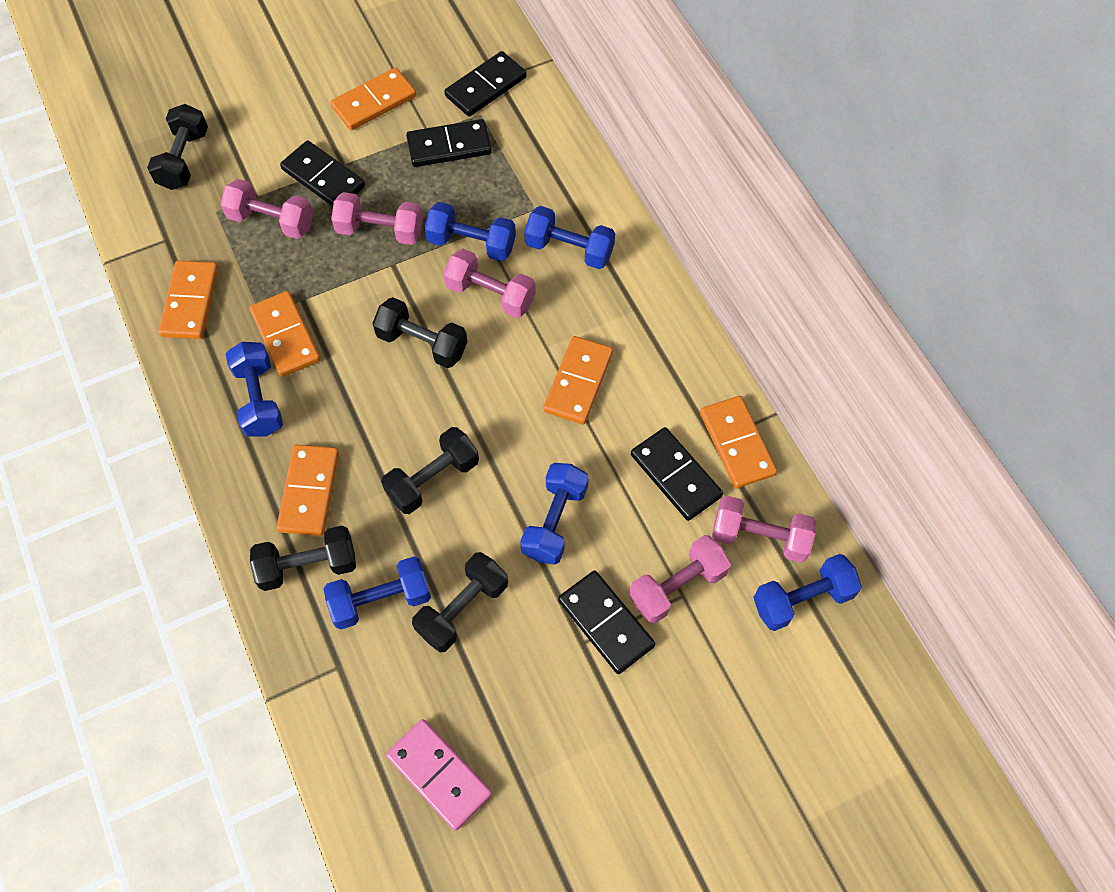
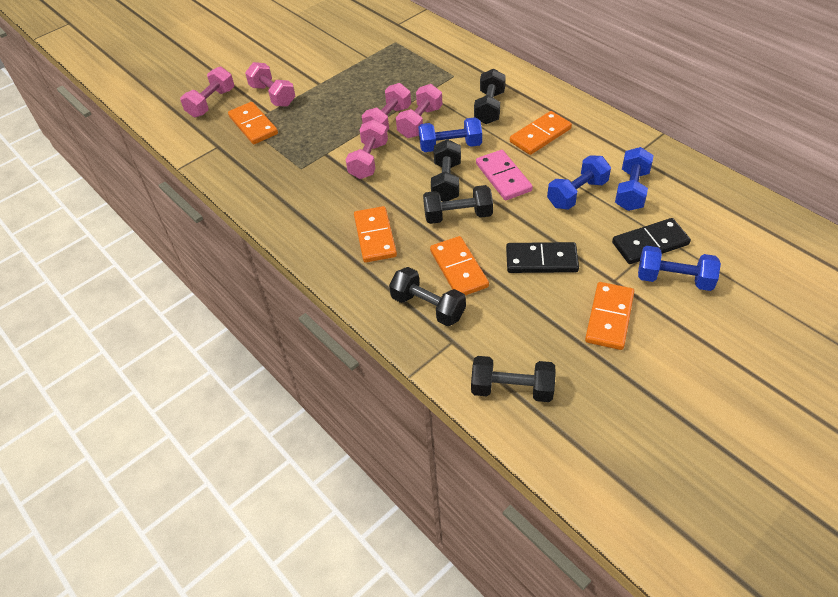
black domino: 5 -> 2
blue dumbbell: 6 -> 4
orange domino: 6 -> 5

